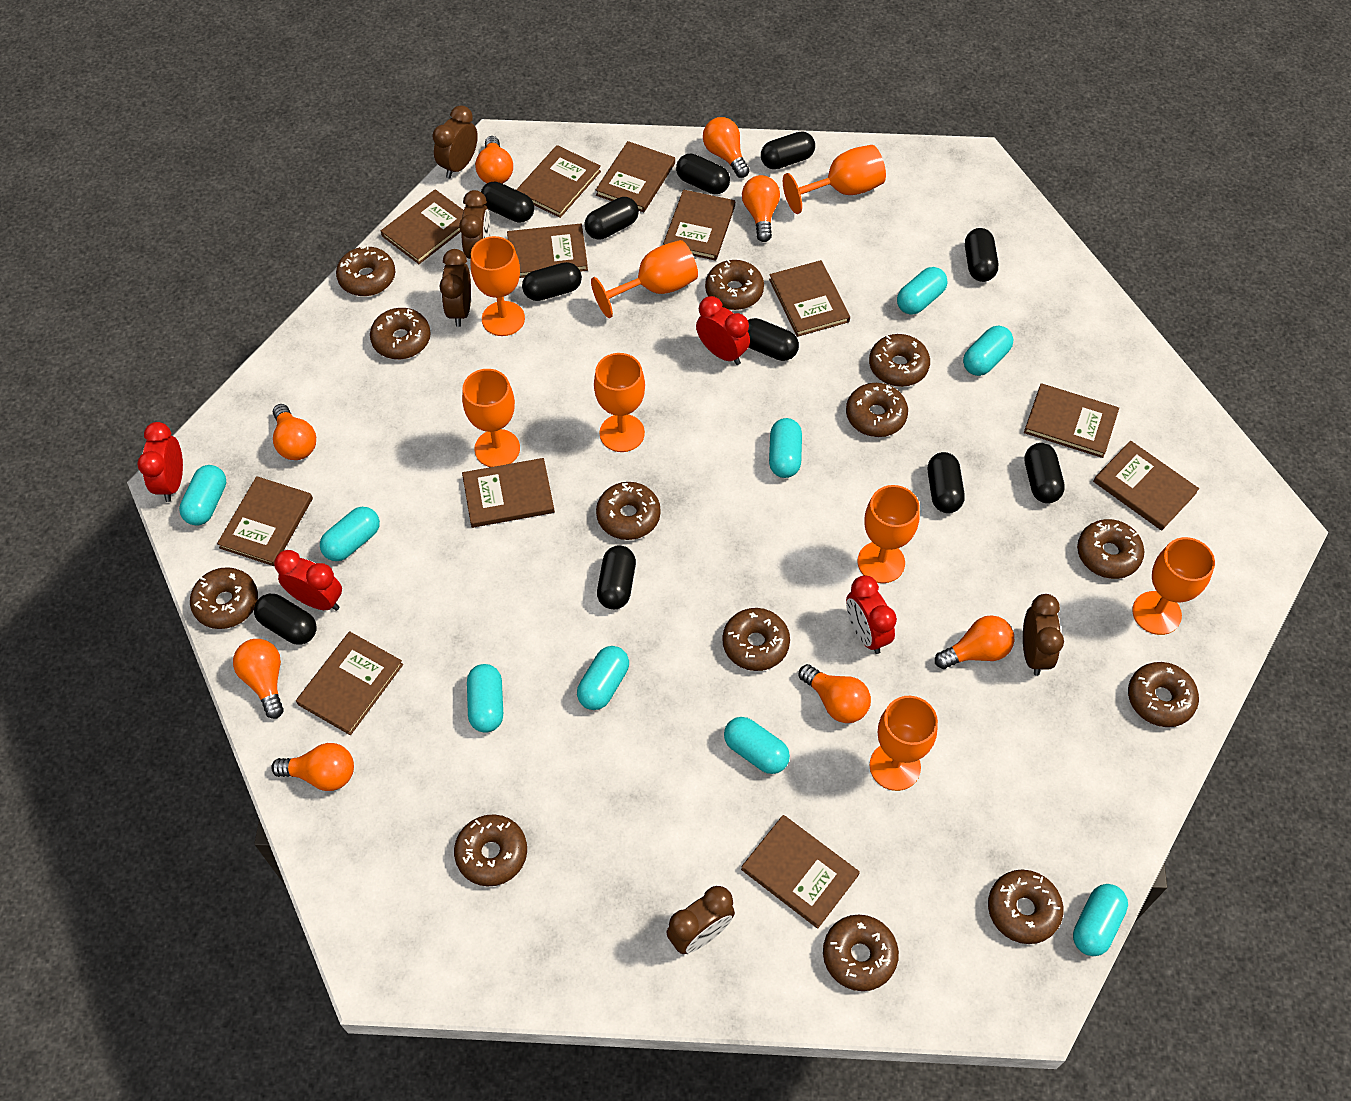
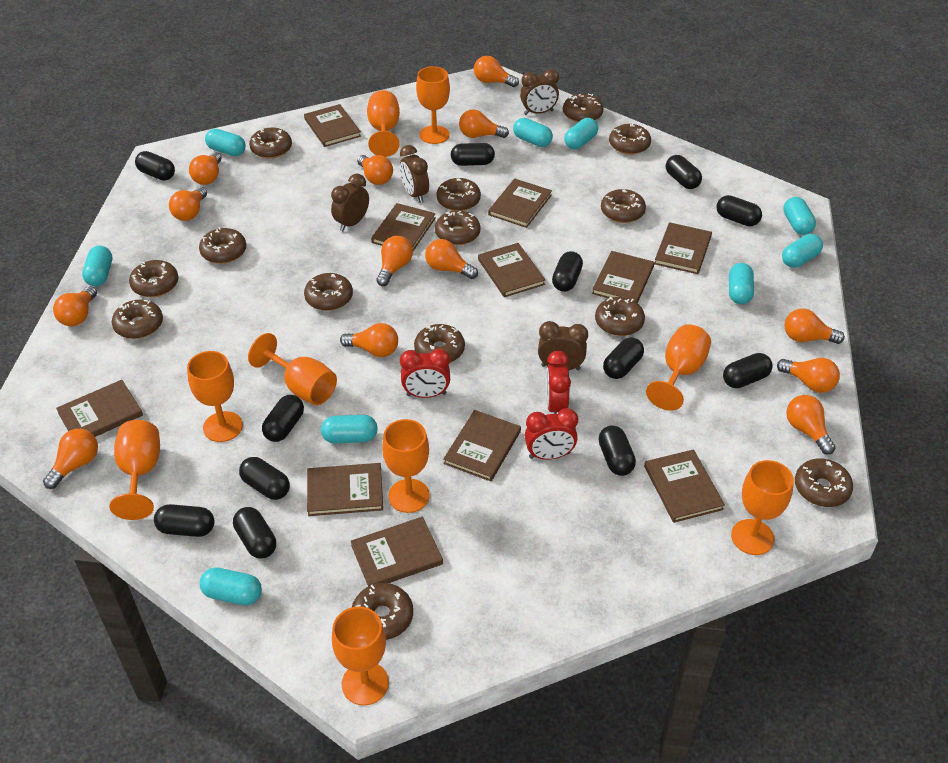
black capsule: 11 -> 12
brown book: 12 -> 11
brown clock: 5 -> 4
brown donut: 13 -> 14
orange goblet: 8 -> 9
orange light bulb: 8 -> 13
red clock: 4 -> 3

